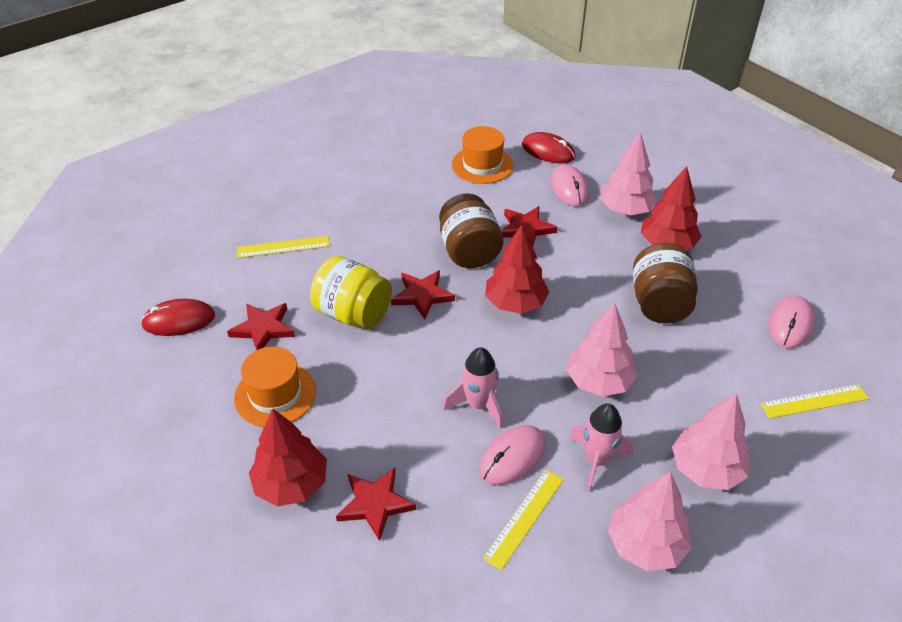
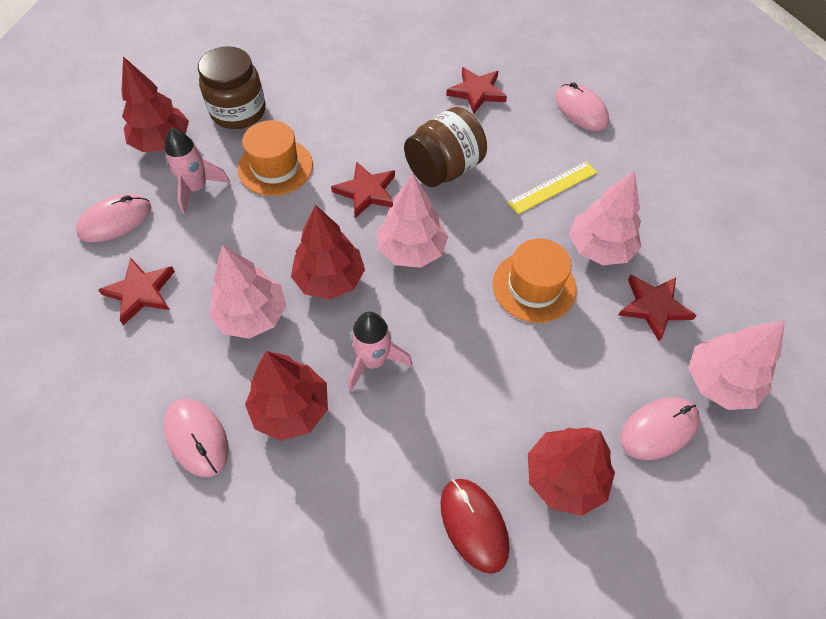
pink mouse: 3 -> 4
red mouse: 2 -> 1
red tree: 3 -> 4
yellow jar: 1 -> 0
yellow ruler: 3 -> 1

